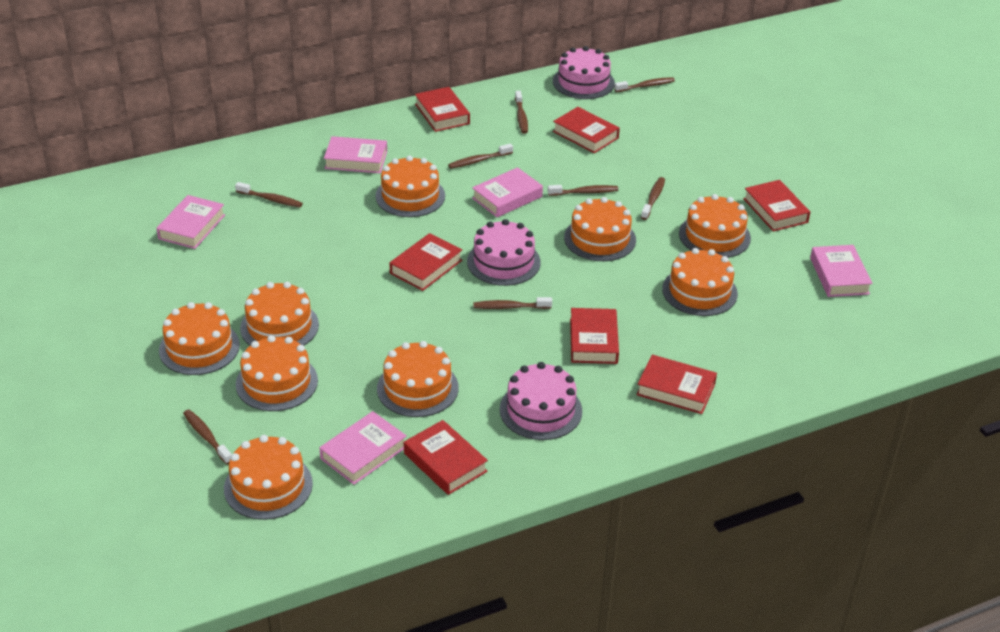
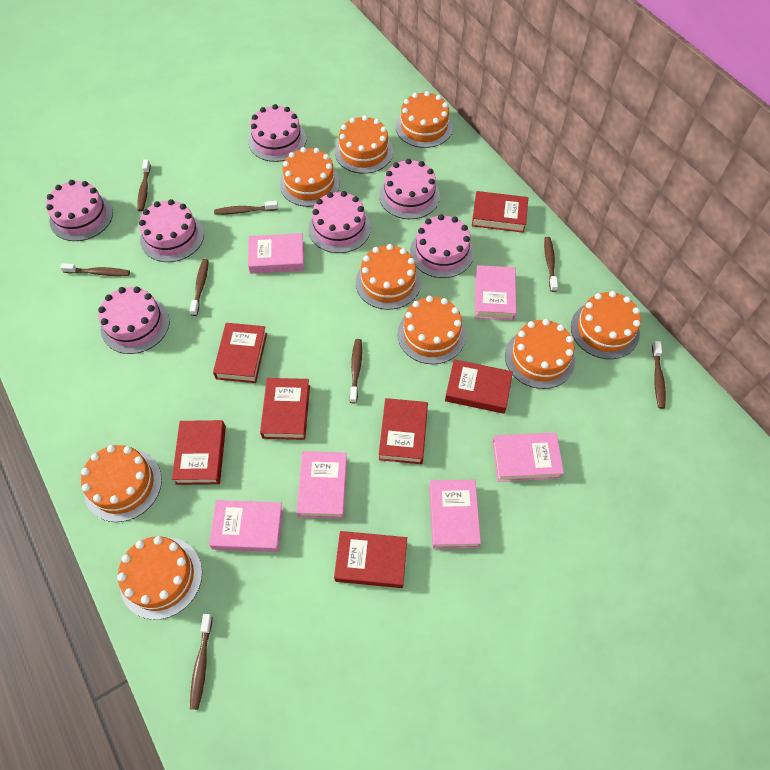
pink book: 5 -> 6
pink cake: 3 -> 7

